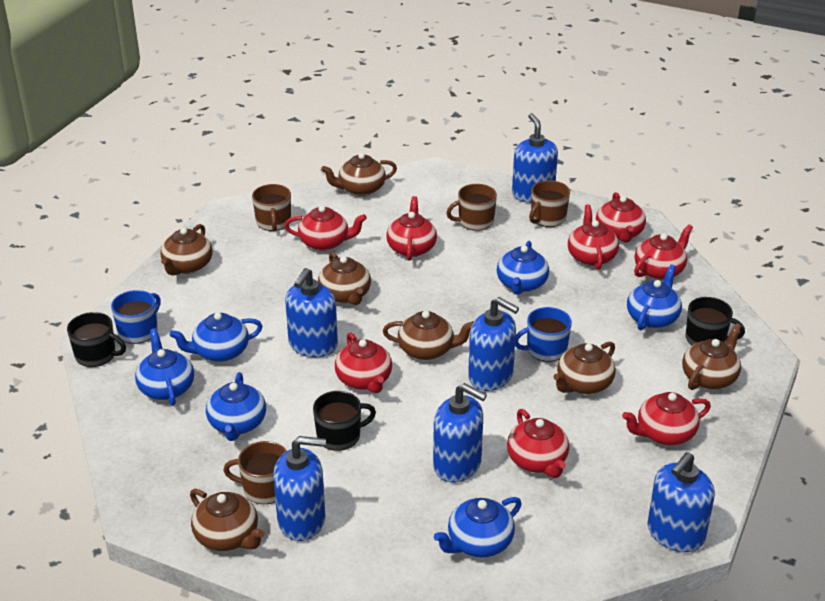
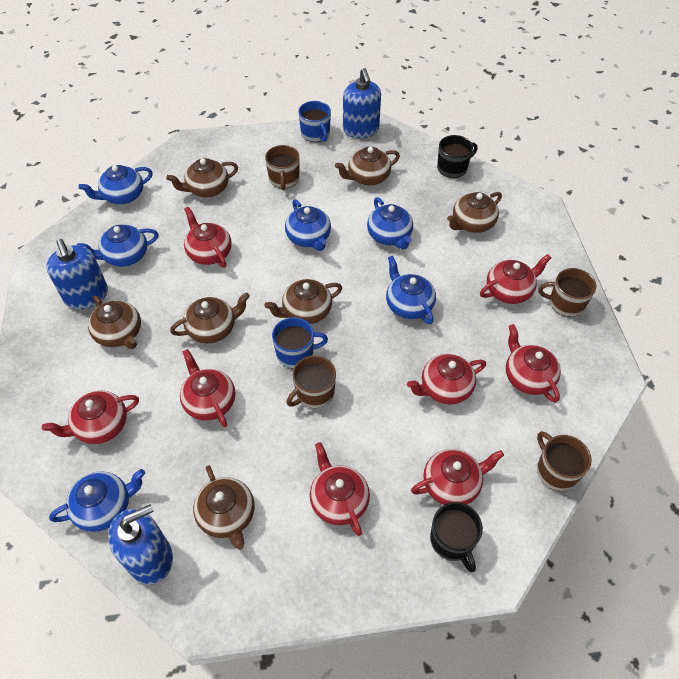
black mug: 3 -> 2
blue soap dispenser: 6 -> 3

